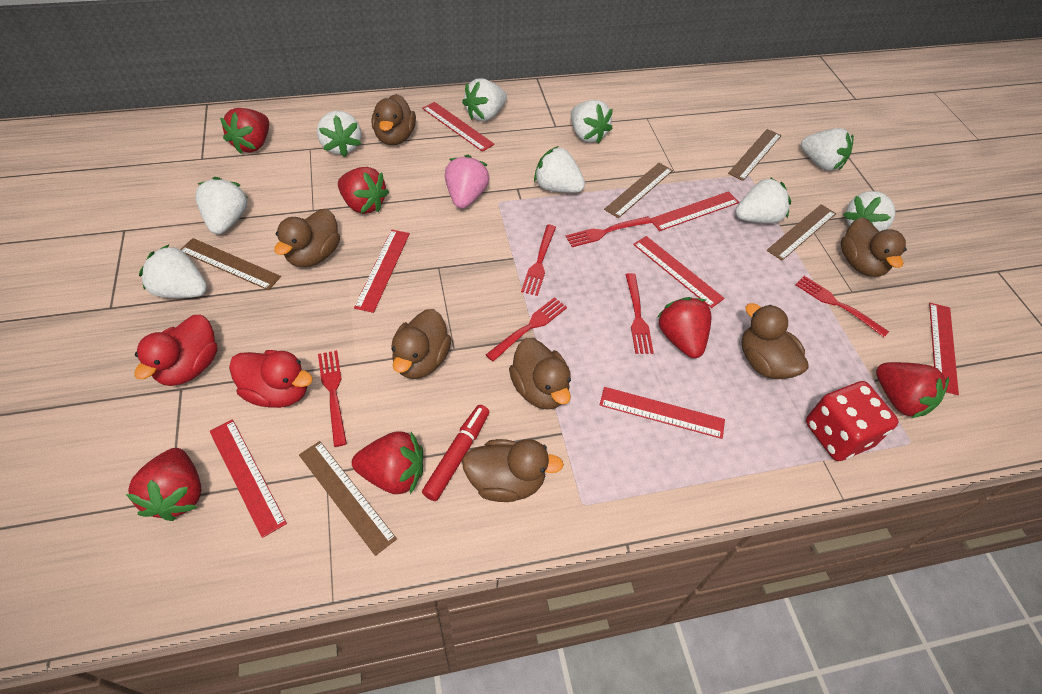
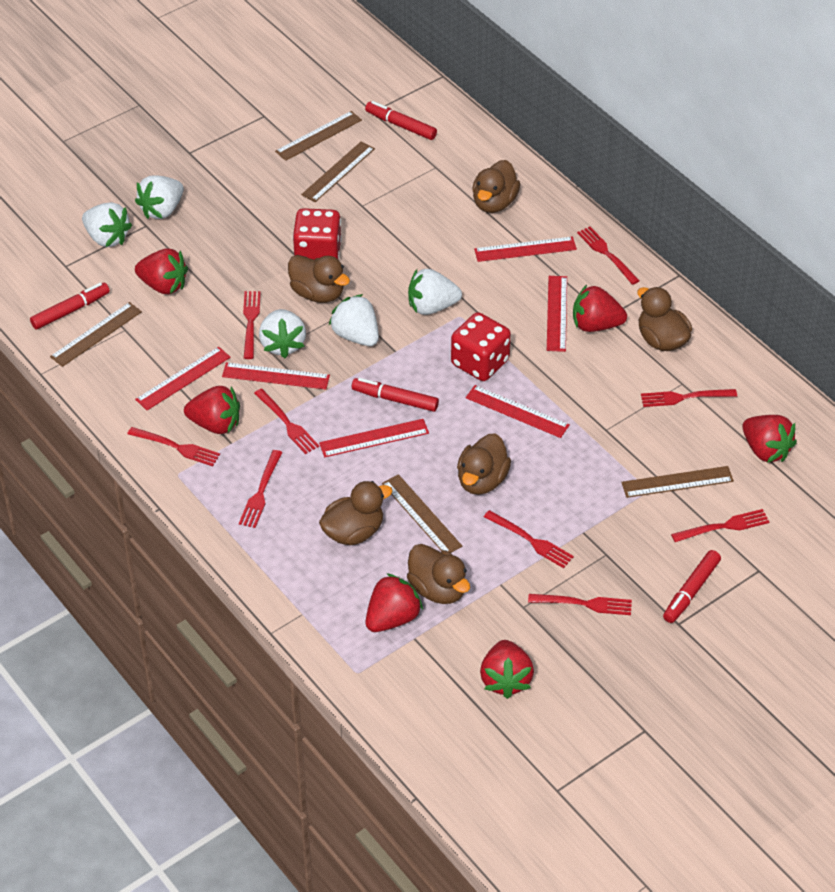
brown duck: 7 -> 6
pink strawberry: 1 -> 0
red dice: 1 -> 2
red duck: 2 -> 0
red fork: 6 -> 9
red marker: 1 -> 4
red ruler: 7 -> 6
white strawberry: 9 -> 5

